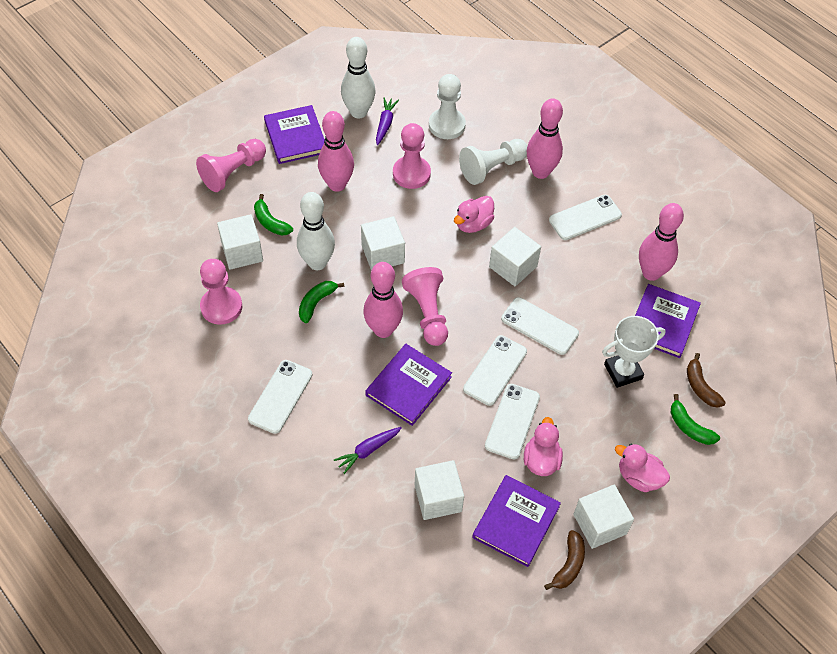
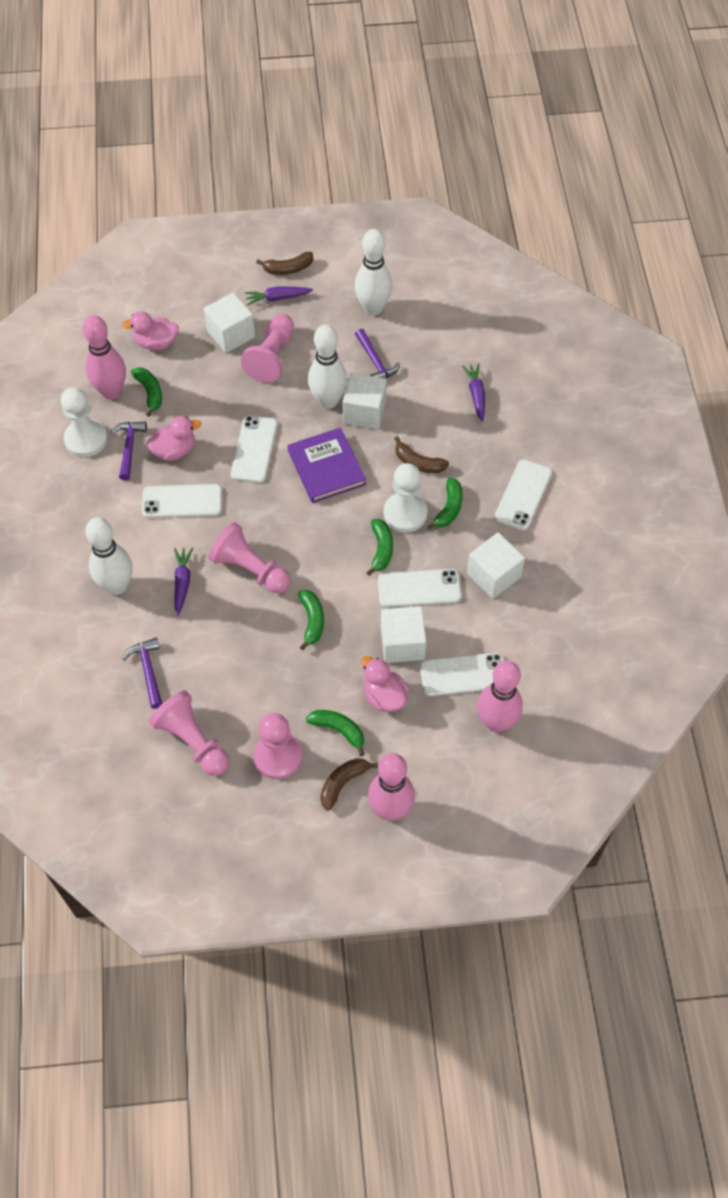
brown banana: 2 -> 3
green banana: 3 -> 5
pink bowling pin: 4 -> 3
purple book: 4 -> 1
purple carrot: 2 -> 3
purple hammer: 0 -> 3
white bowling pin: 2 -> 3
white cube: 5 -> 4
white trophy: 1 -> 0

